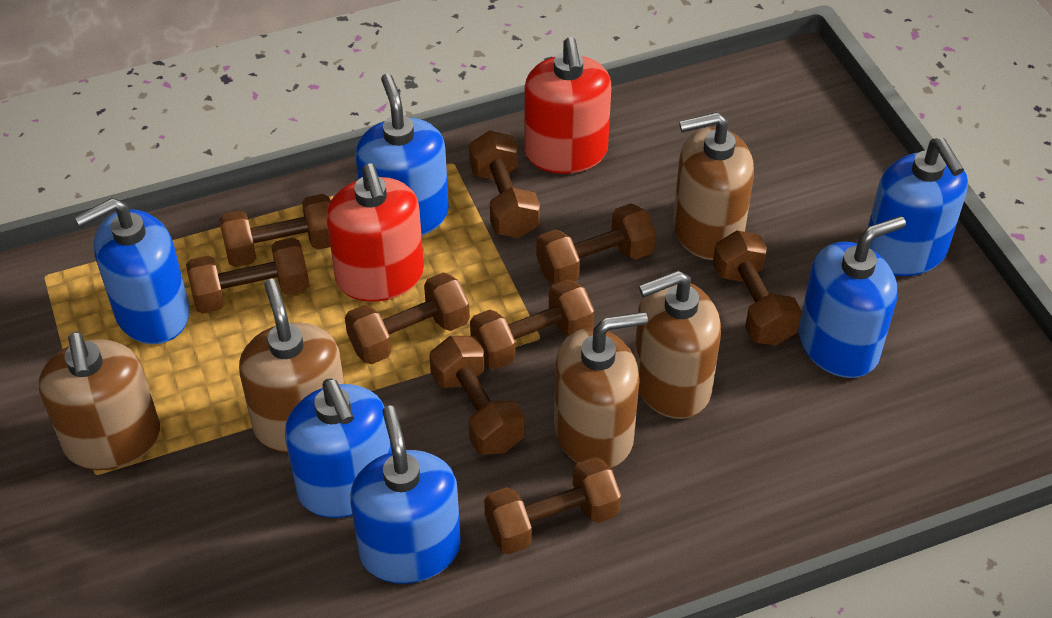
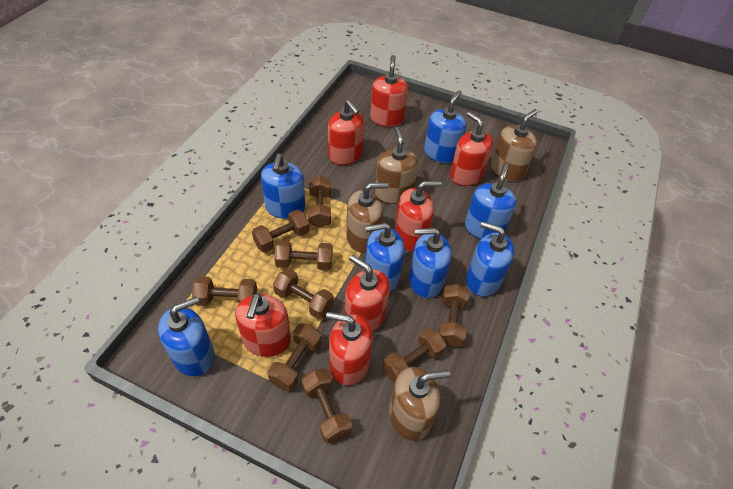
blue soap dispenser: 6 -> 7
brown soap dispenser: 5 -> 4
red soap dispenser: 2 -> 7

